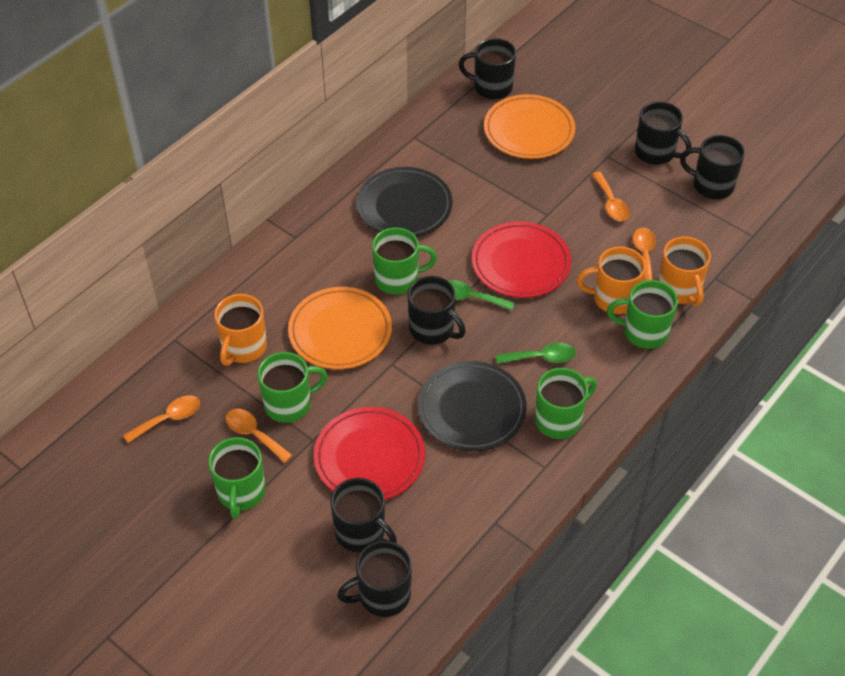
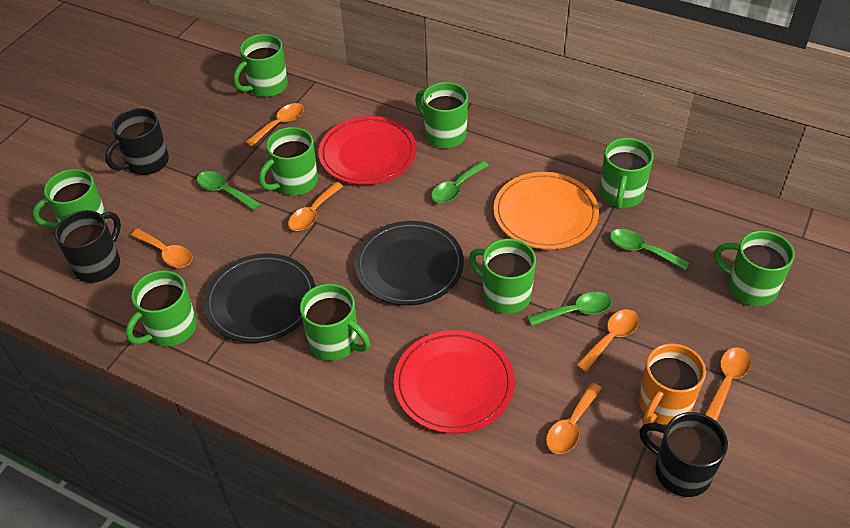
black mug: 6 -> 3
green mug: 5 -> 9
green spoon: 2 -> 4
orange mug: 3 -> 1
orange plate: 2 -> 1
orange spoon: 4 -> 6

